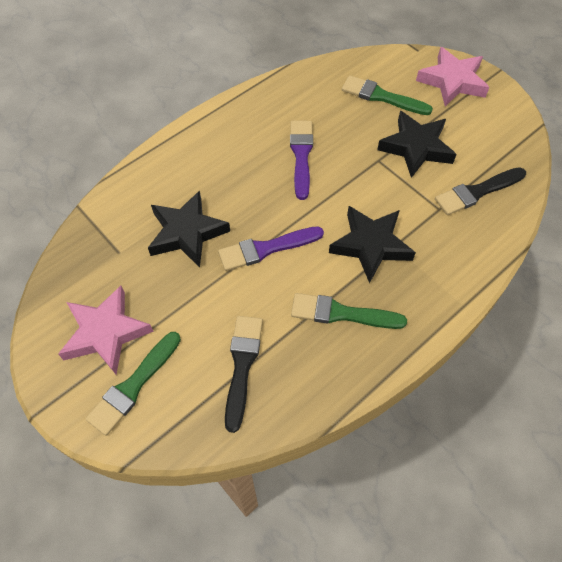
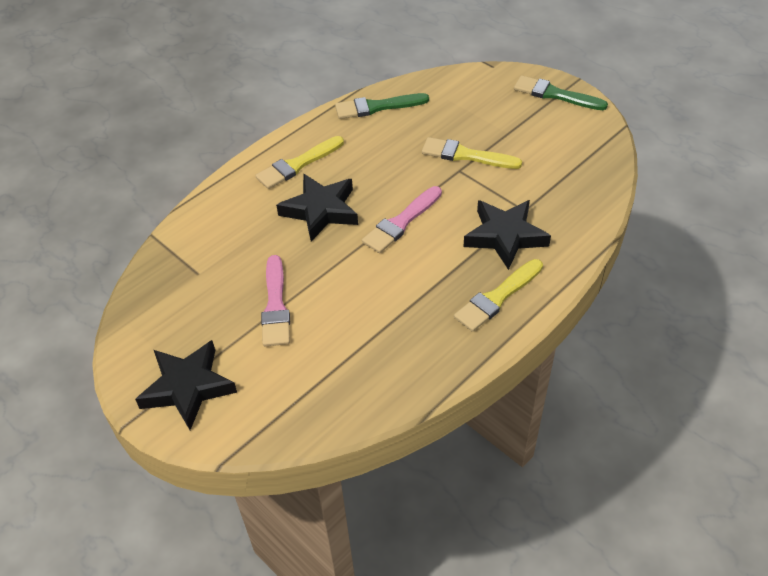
black brush: 2 -> 0
green brush: 3 -> 2
pink brush: 0 -> 2
pink star: 2 -> 0
purple brush: 2 -> 0
yellow brush: 0 -> 3

